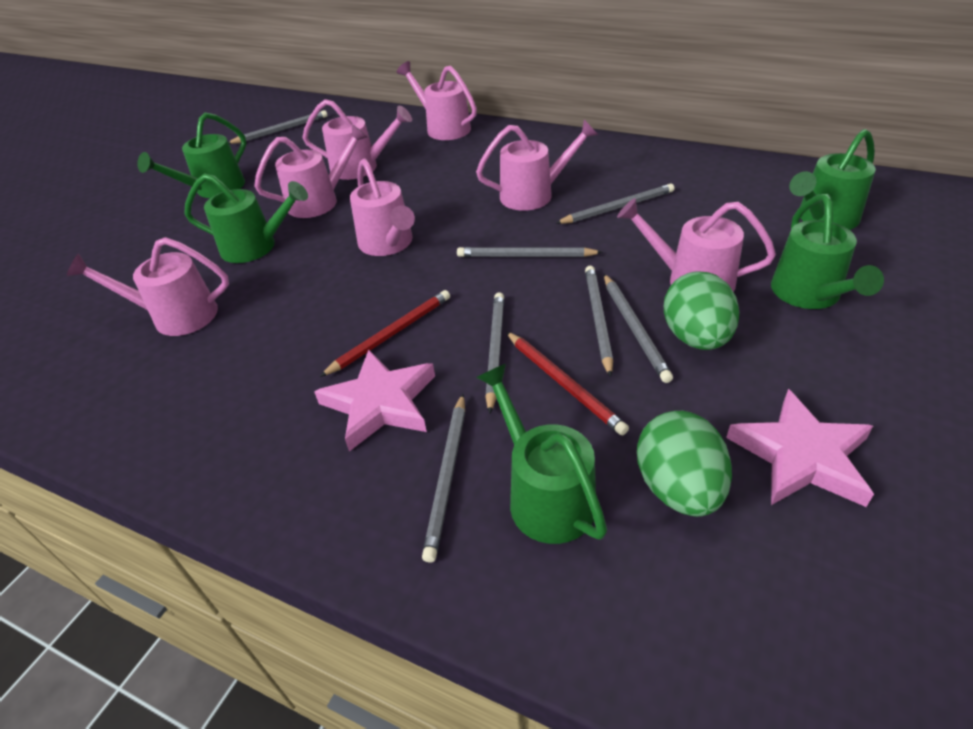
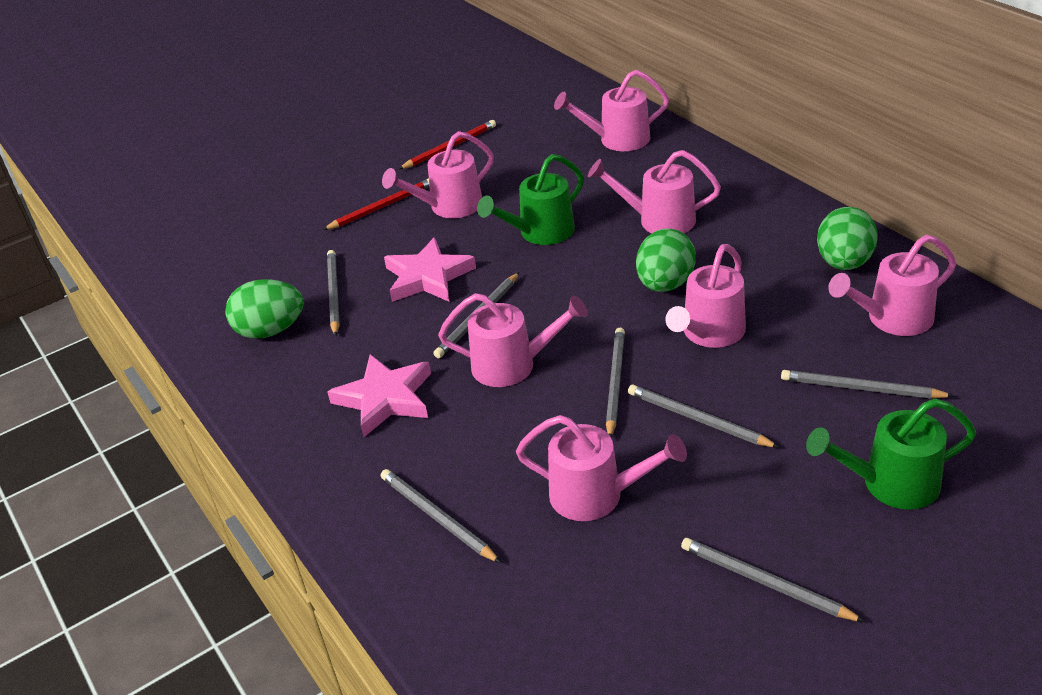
green egg: 2 -> 3
green watering can: 5 -> 2

